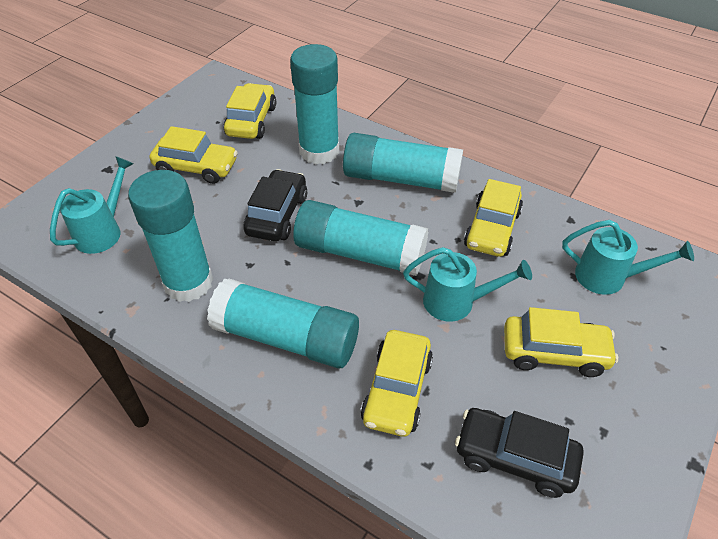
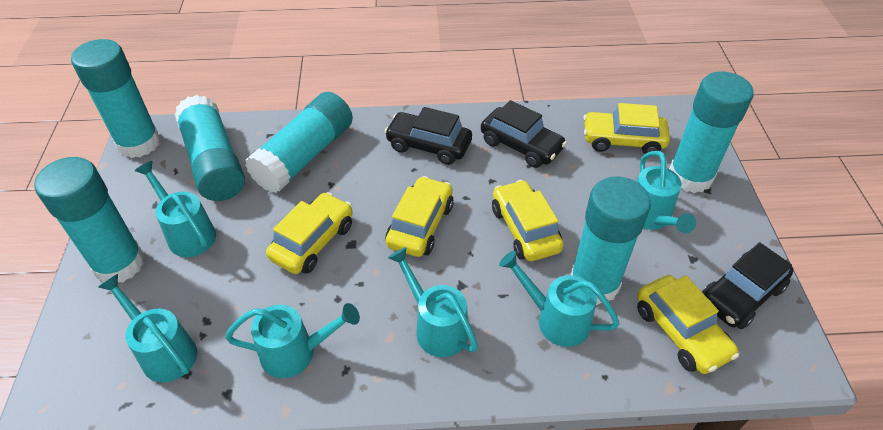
black car: 2 -> 3
turquoise glue stick: 5 -> 6
turquoise watering can: 3 -> 6

